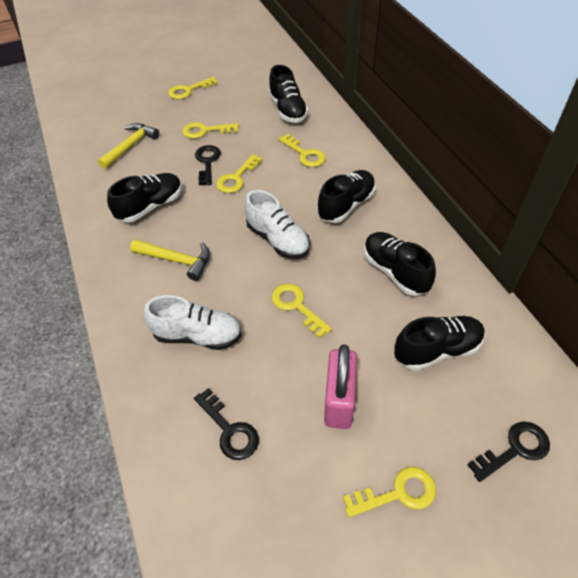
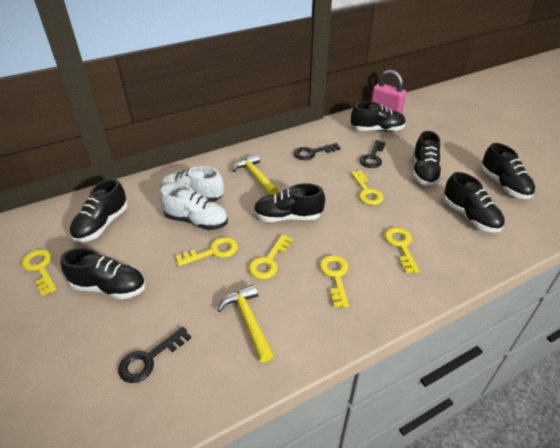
black shoe: 5 -> 7

